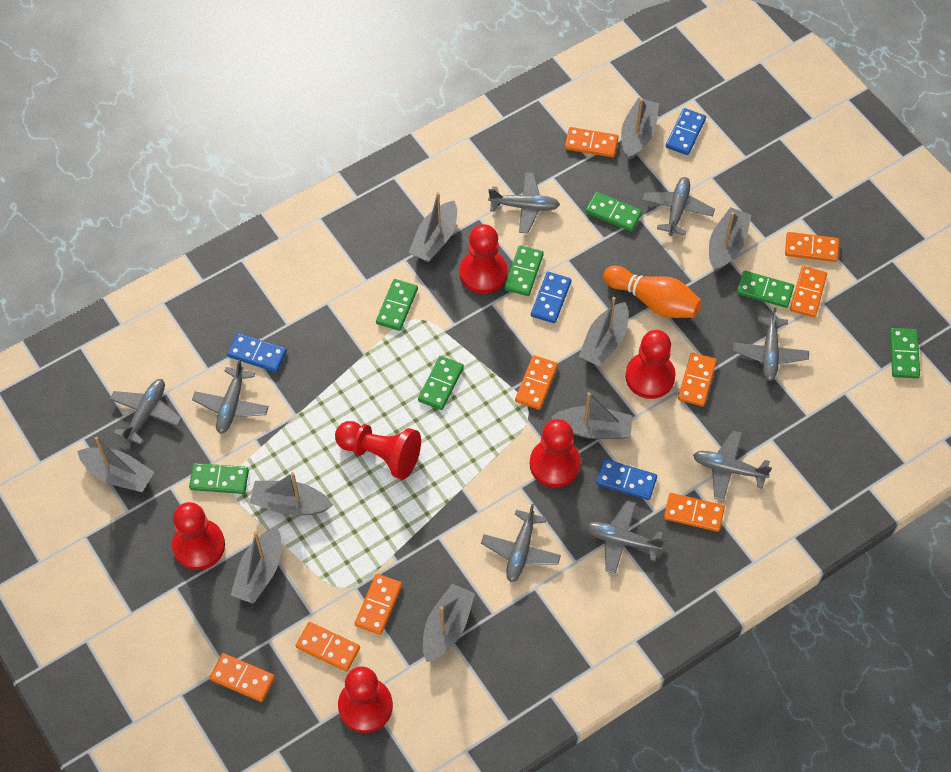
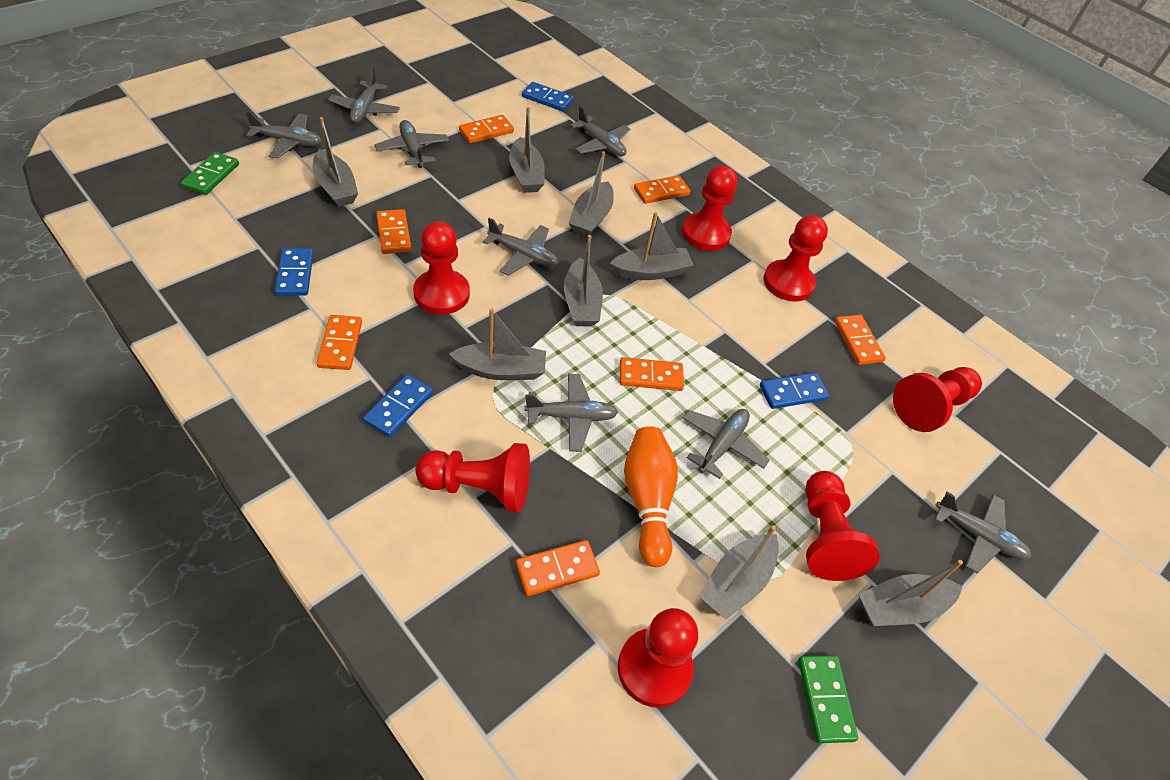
green domino: 7 -> 2
grey boat: 9 -> 8
orange domino: 9 -> 7
red pawn: 6 -> 7

